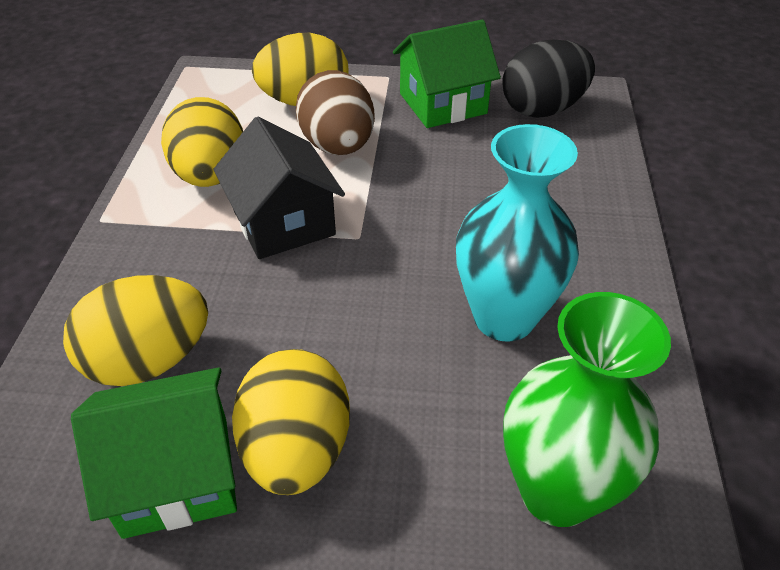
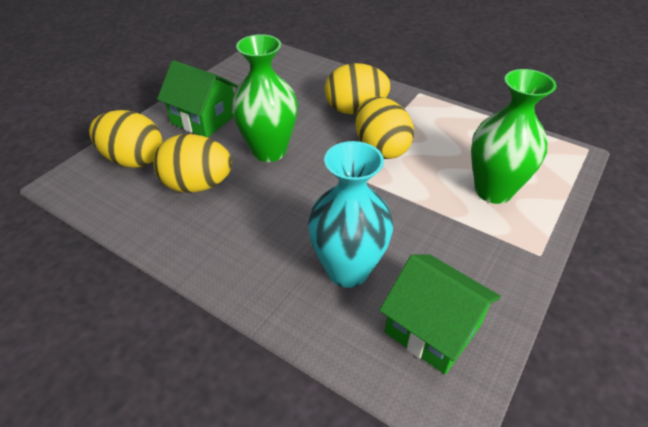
black egg: 1 -> 0
black house: 1 -> 0
brown egg: 1 -> 0
green vase: 1 -> 2

